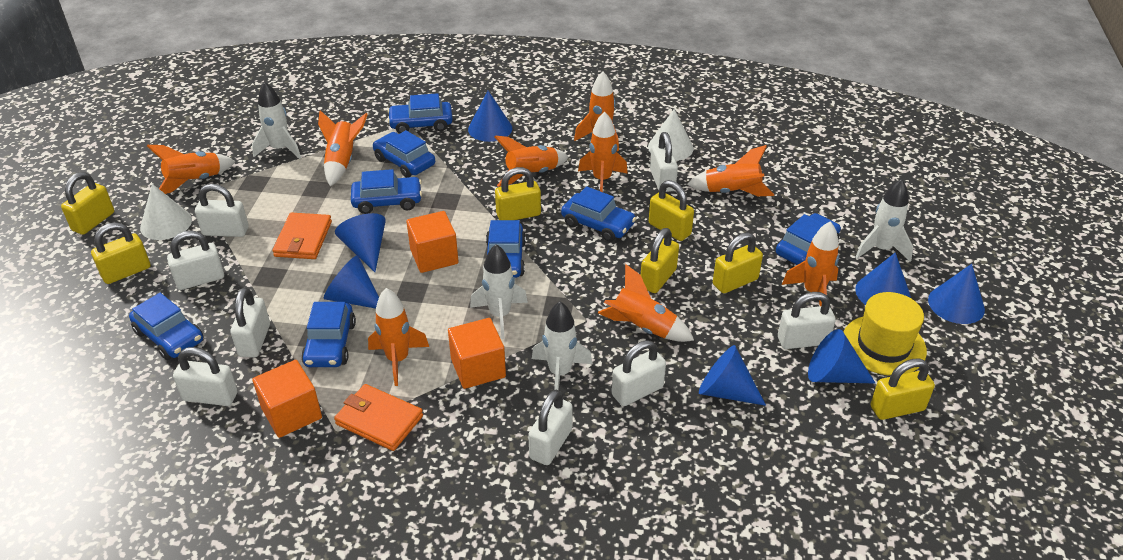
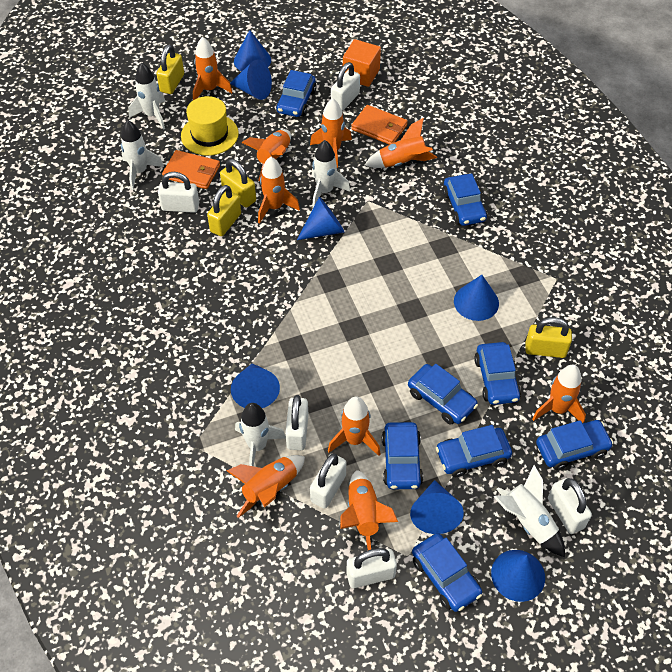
orange cube: 3 -> 1
white cone: 2 -> 0
white padlock: 8 -> 6
white rocket: 4 -> 5
yellow padlock: 7 -> 4

